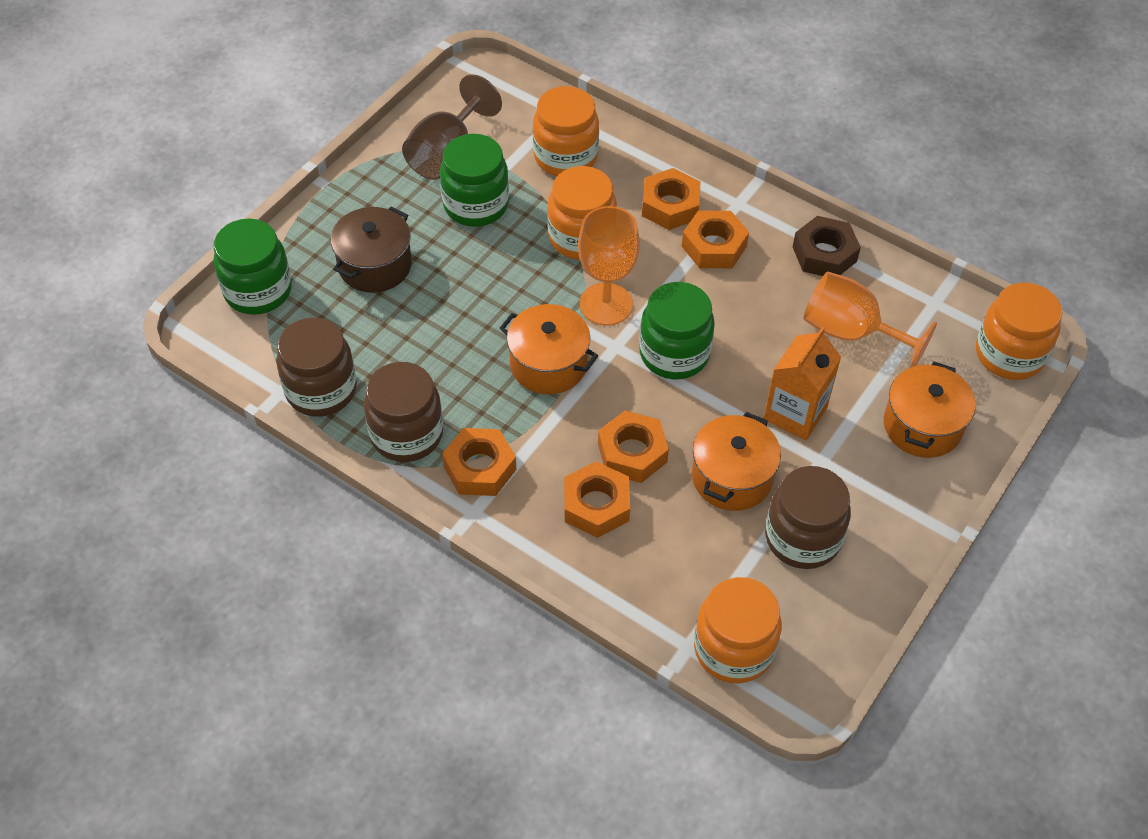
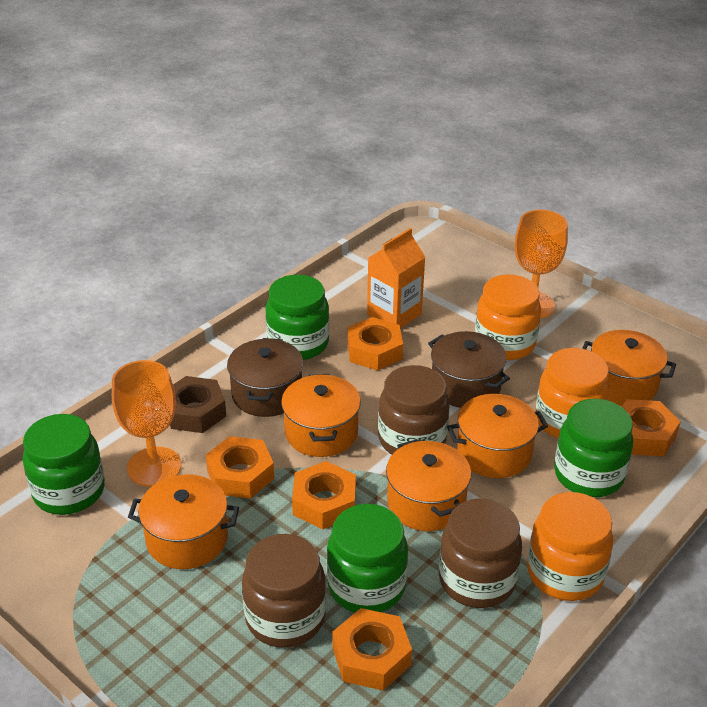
brown goblet: 1 -> 0
brown pot: 1 -> 2
green jar: 3 -> 4
orange jar: 4 -> 3
orange pot: 3 -> 5

